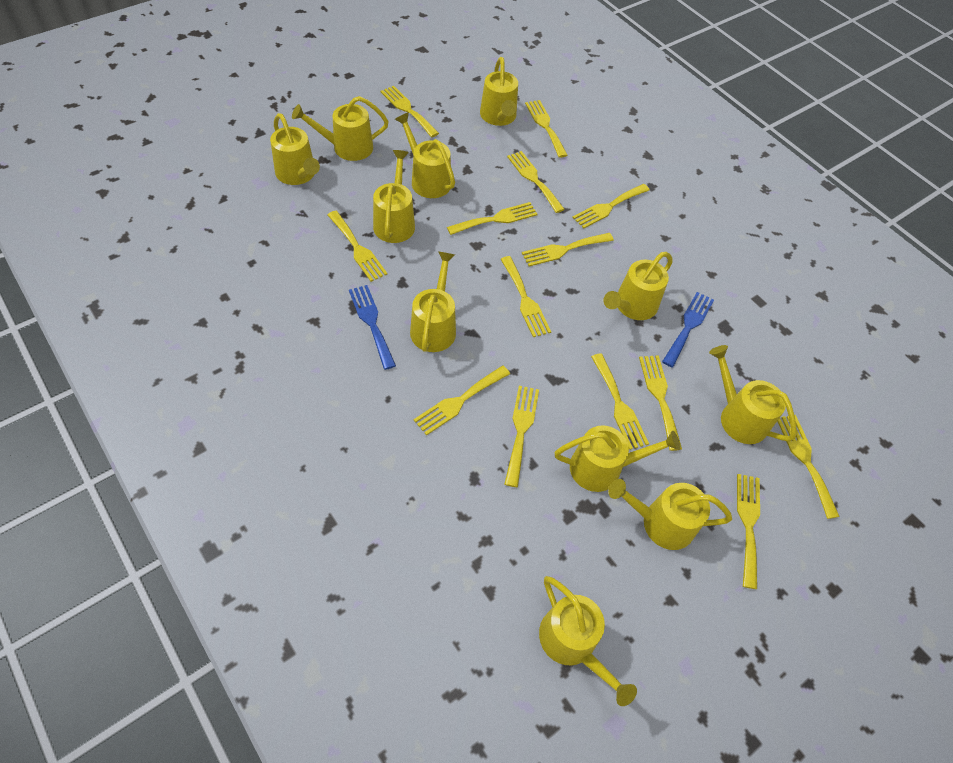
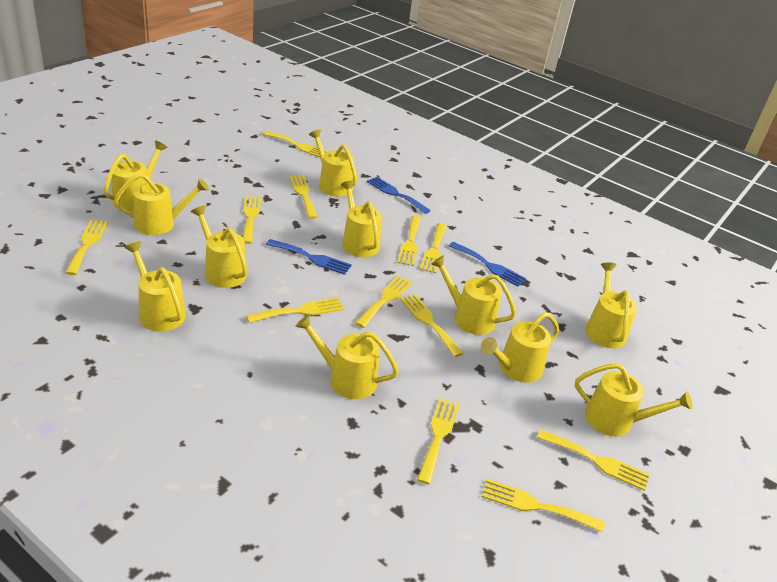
blue fork: 2 -> 3
yellow fork: 14 -> 12

